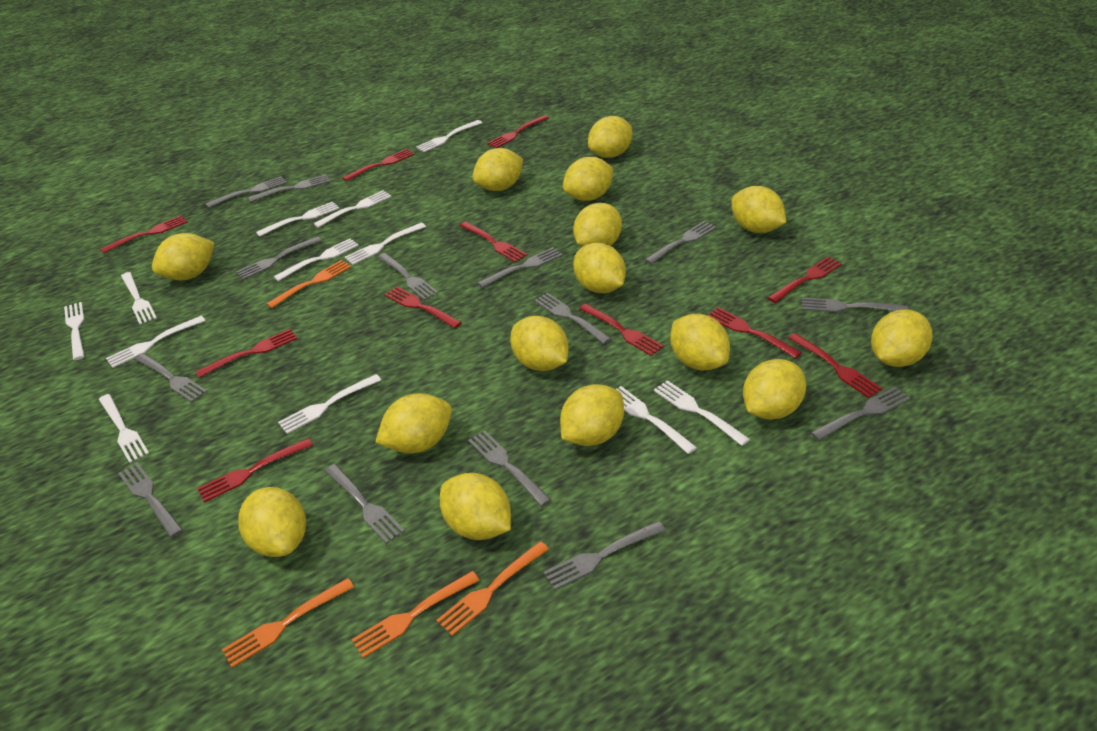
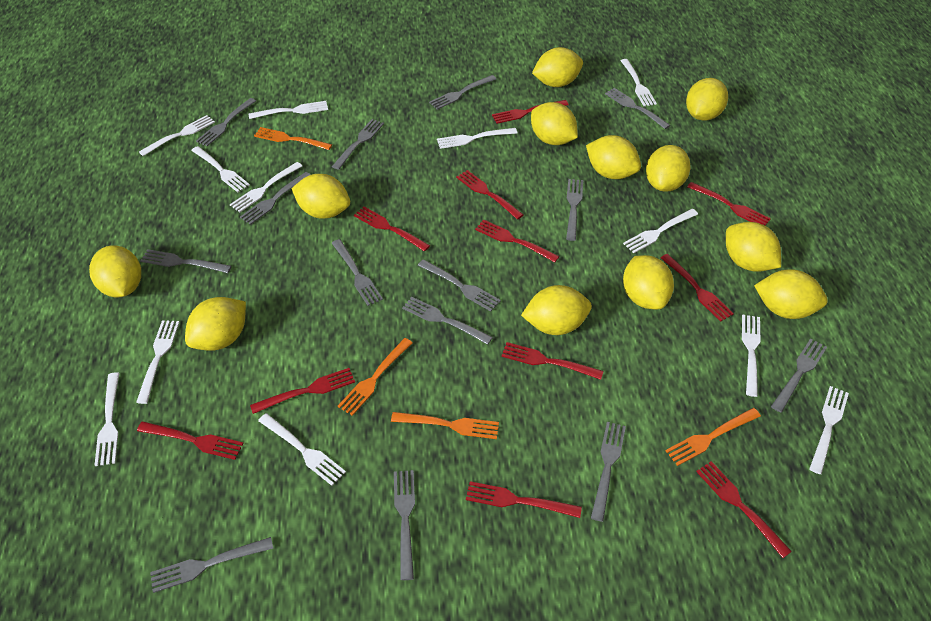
yellow lemon: 15 -> 12

